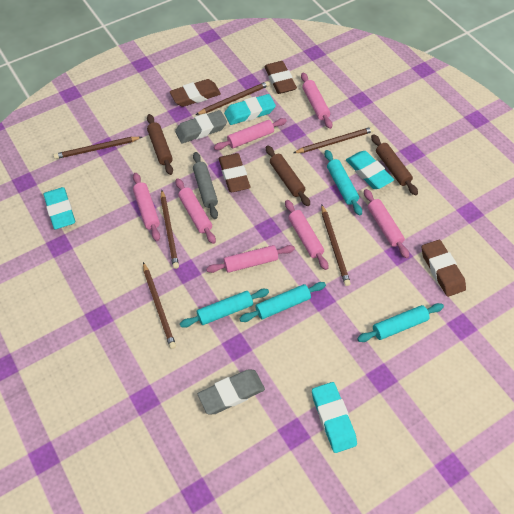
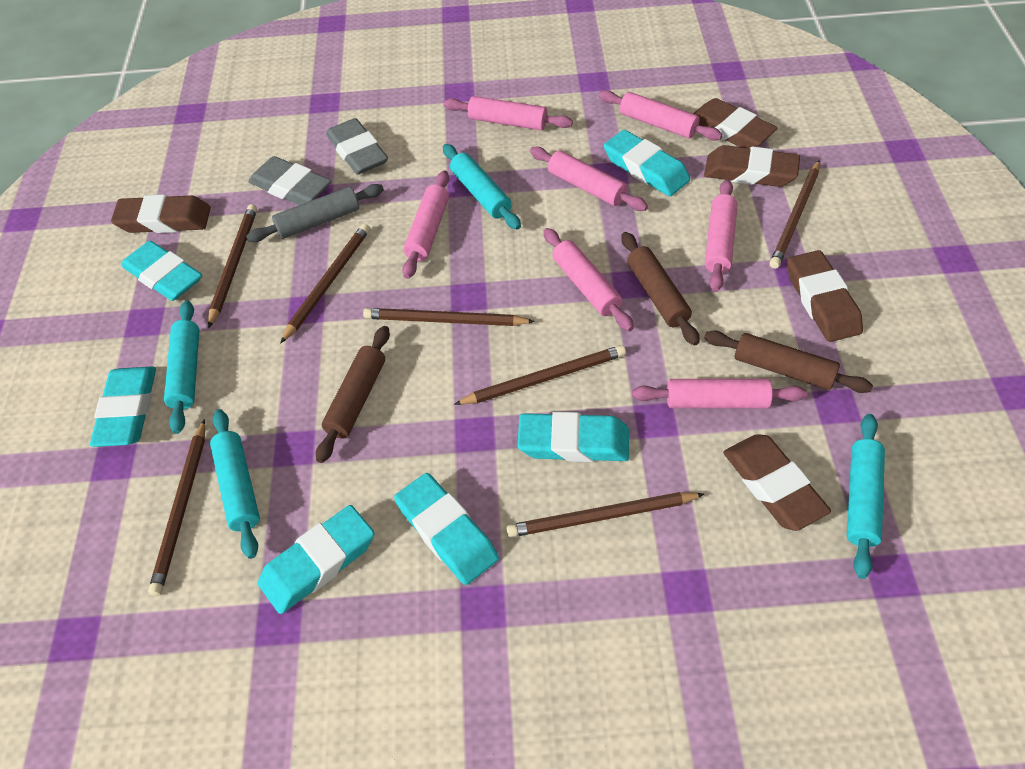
brown eraser: 4 -> 5
brown pencil: 6 -> 7
turquoise eraser: 4 -> 6

